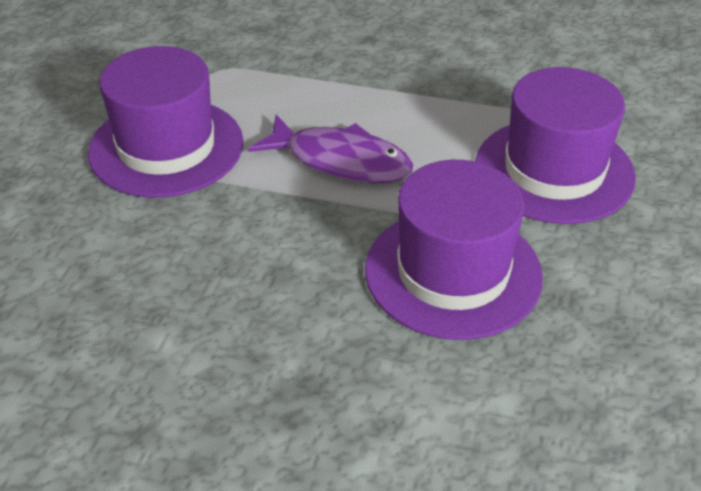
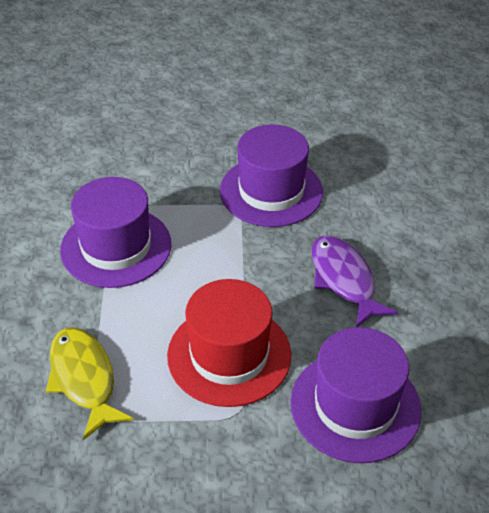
red hat: 0 -> 1
yellow fish: 0 -> 1

